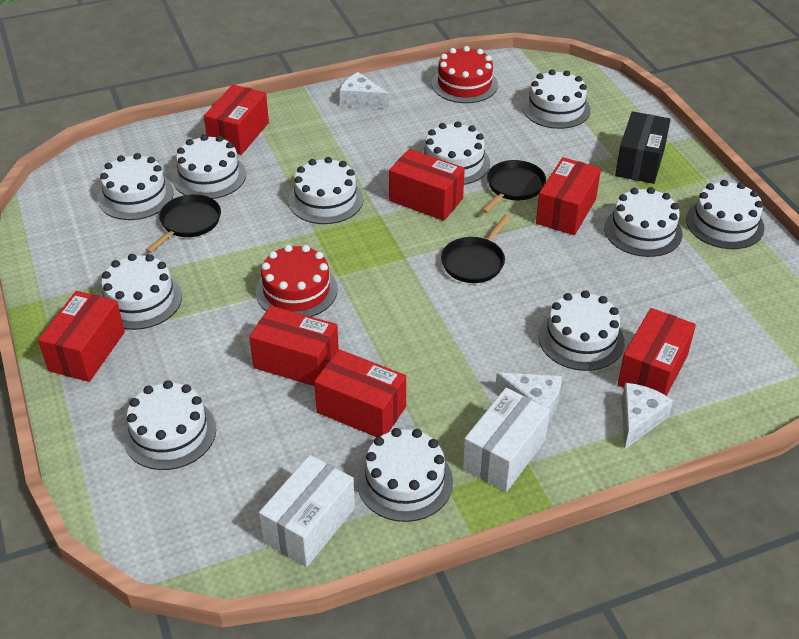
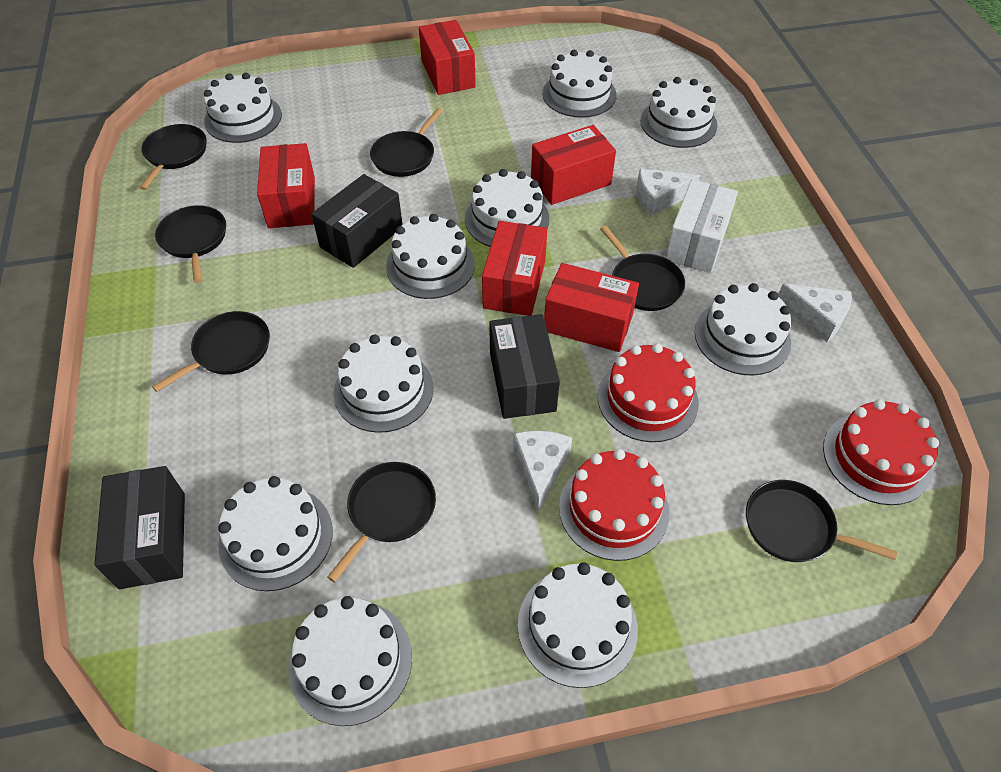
black box: 1 -> 3
black pan: 3 -> 7
red box: 7 -> 5
red cake: 2 -> 3
white box: 2 -> 1
white cake: 11 -> 10

